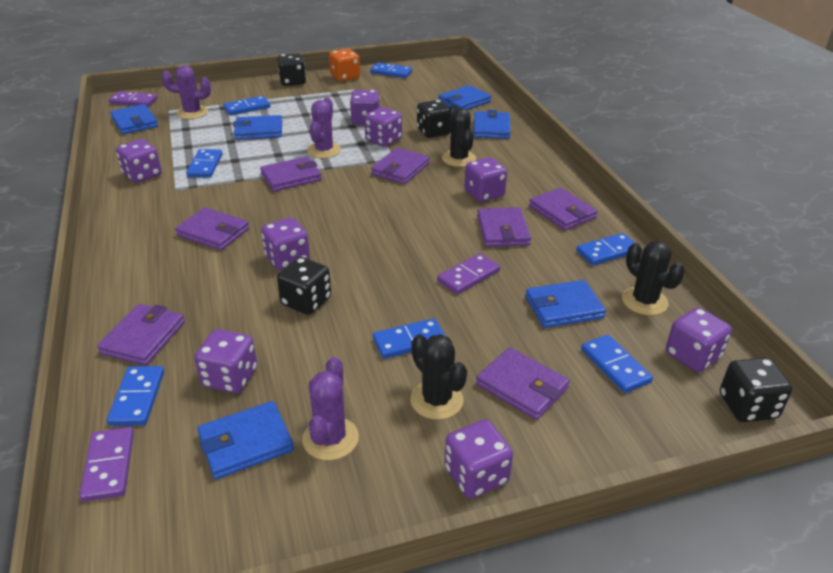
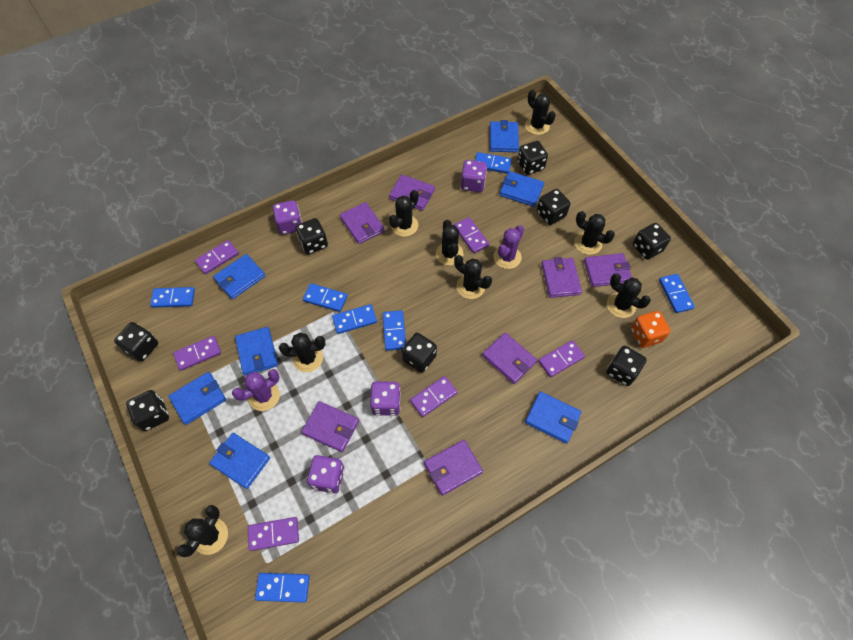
black cactus: 3 -> 8
black dice: 4 -> 8
blue wallet: 6 -> 7
purple cactus: 3 -> 2
purple dice: 8 -> 4
purple domino: 3 -> 6

